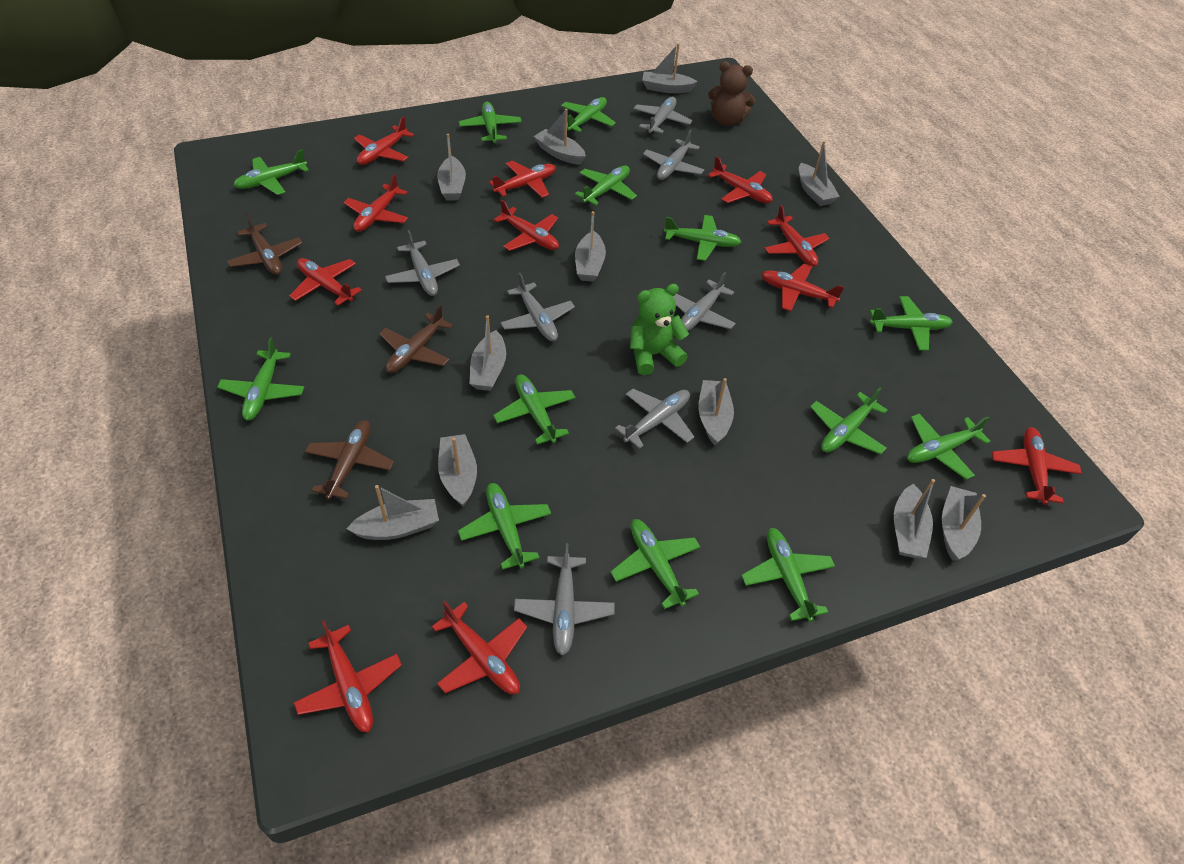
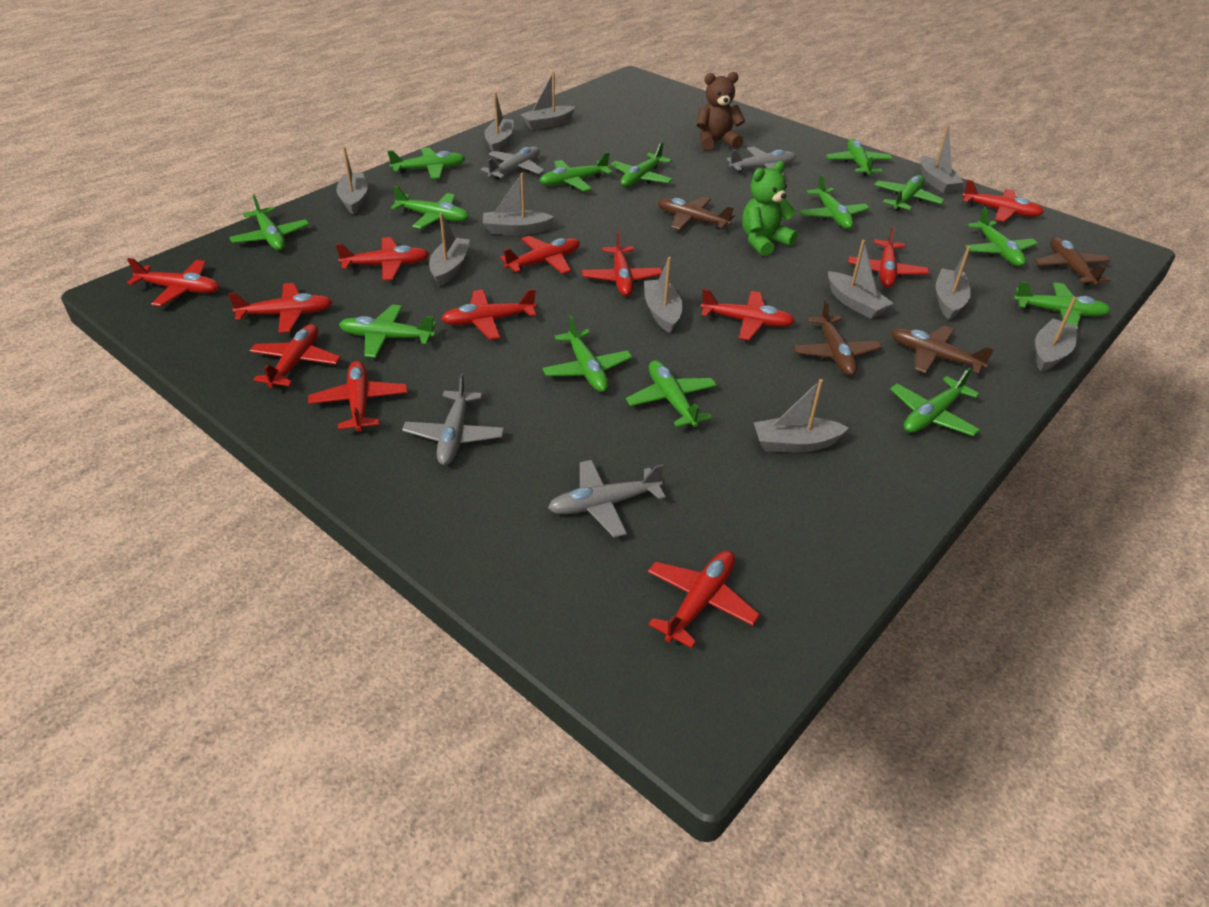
brown plane: 3 -> 4
green plane: 13 -> 14
grey plane: 7 -> 4
red plane: 11 -> 12

